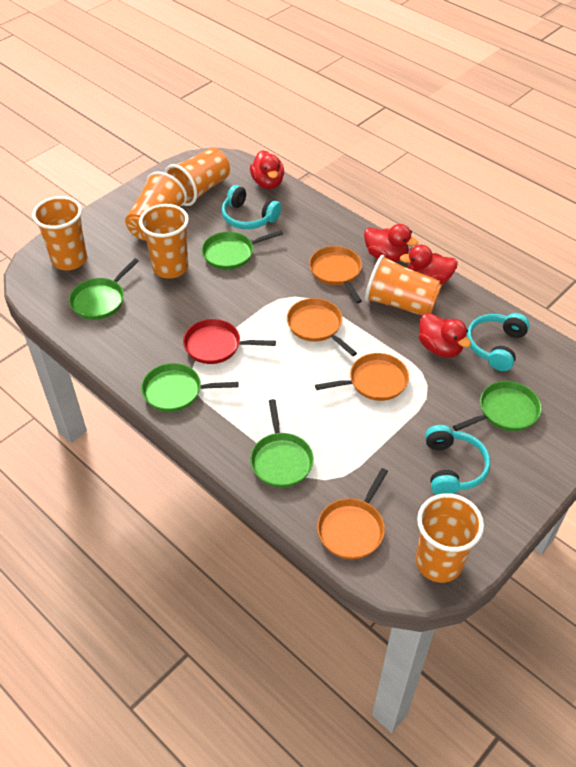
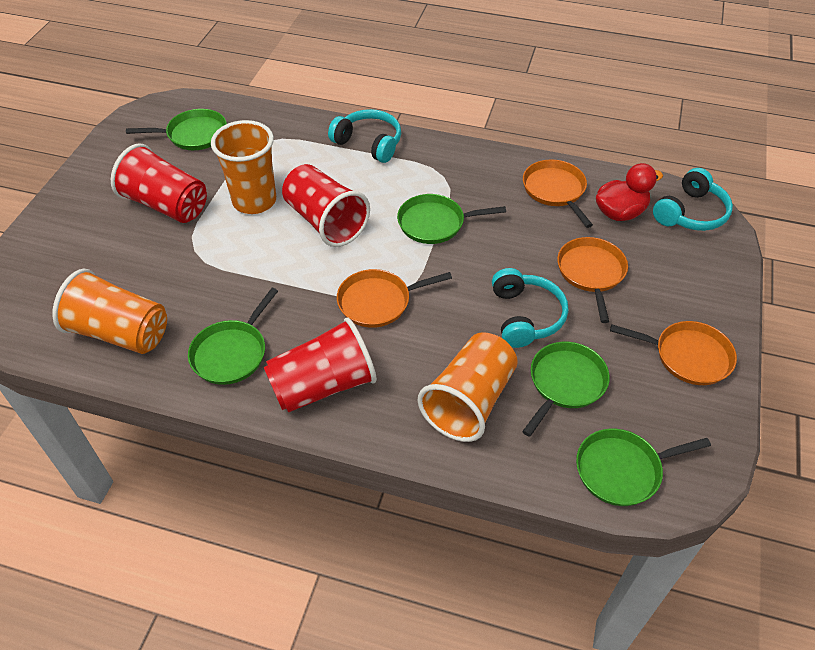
orange cup: 6 -> 3
red cup: 0 -> 3
red duck: 4 -> 1
red pan: 1 -> 0

